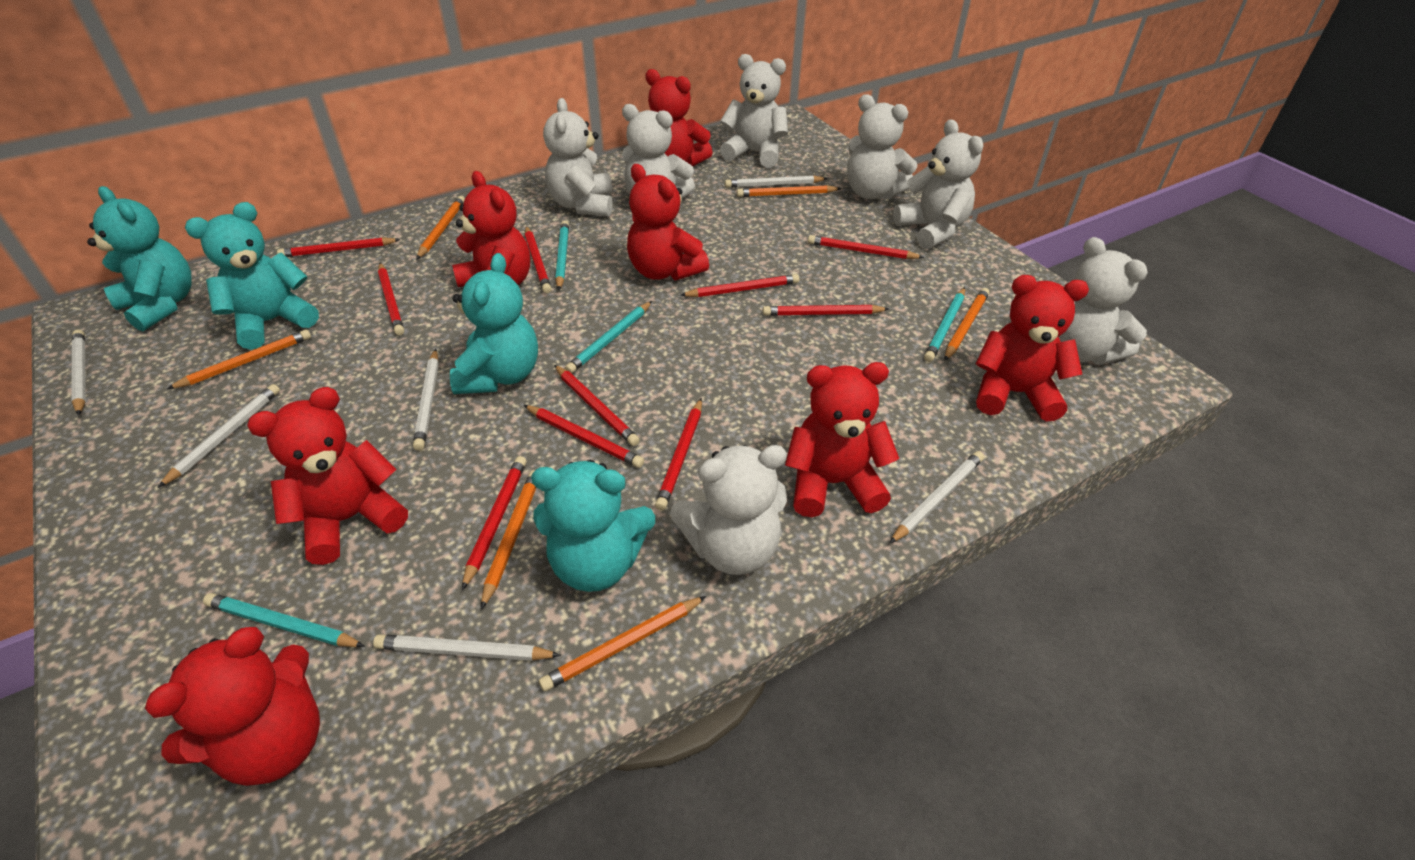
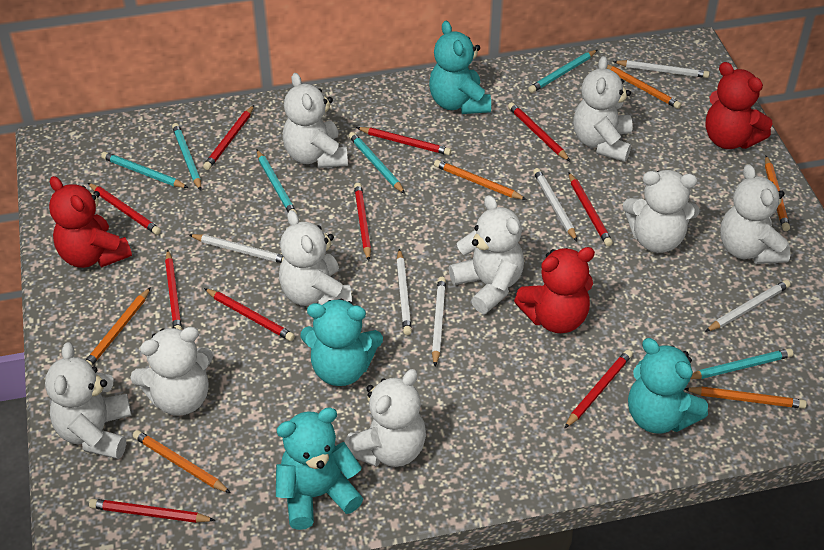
red teddy bear: 7 -> 3
turquoise pencil: 4 -> 6
white teddy bear: 7 -> 9

